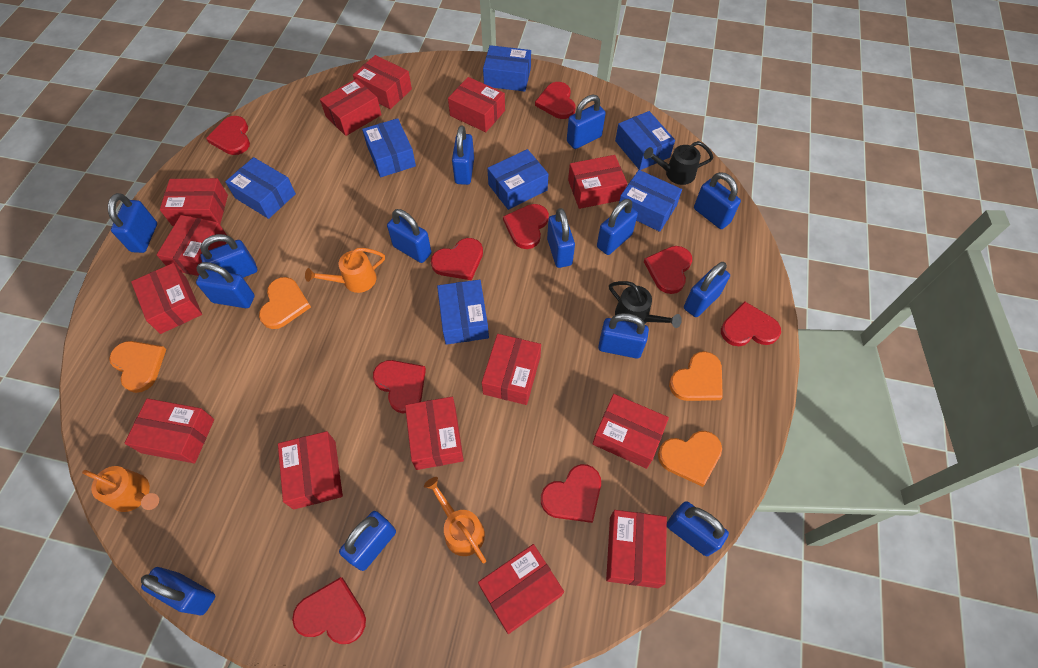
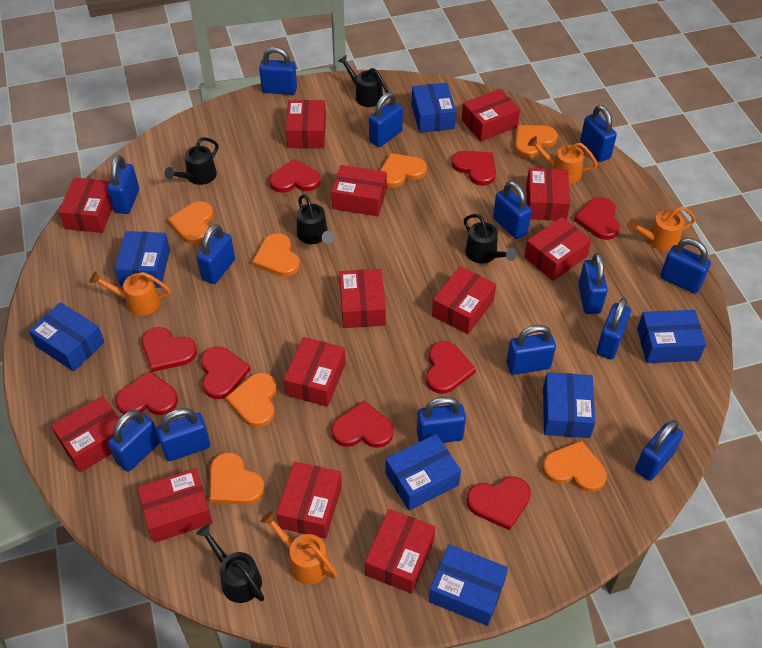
black watering can: 2 -> 5
orange heart: 4 -> 7
orange watering can: 3 -> 4
red box: 14 -> 13

